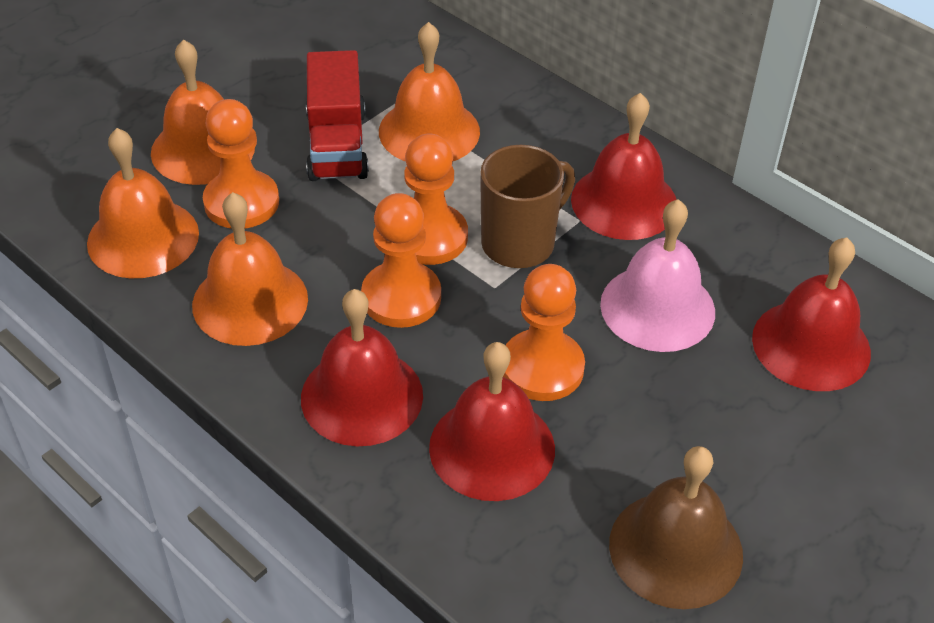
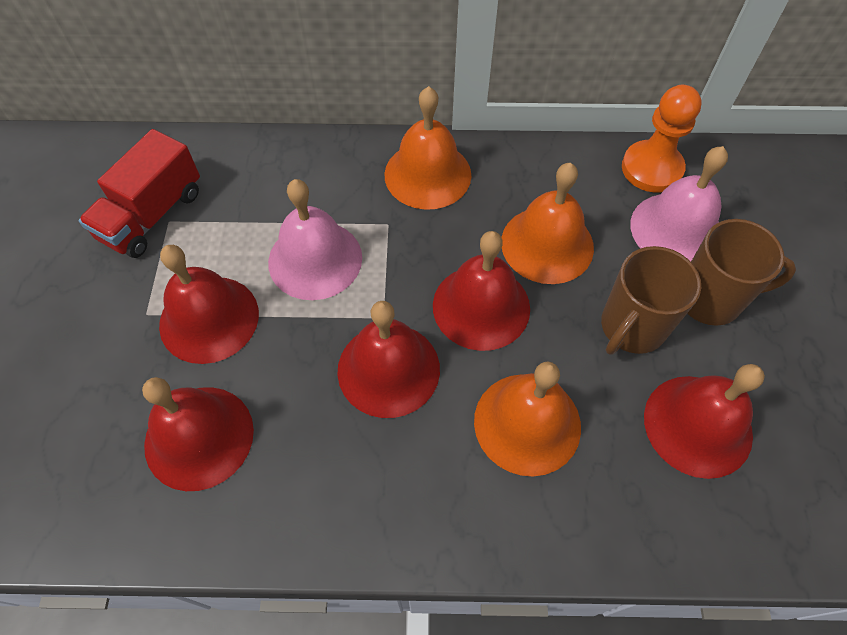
brown bell: 1 -> 0
brown mug: 1 -> 2
orange bell: 4 -> 3
orange pawn: 4 -> 1
pink bell: 1 -> 2
red bell: 4 -> 5

